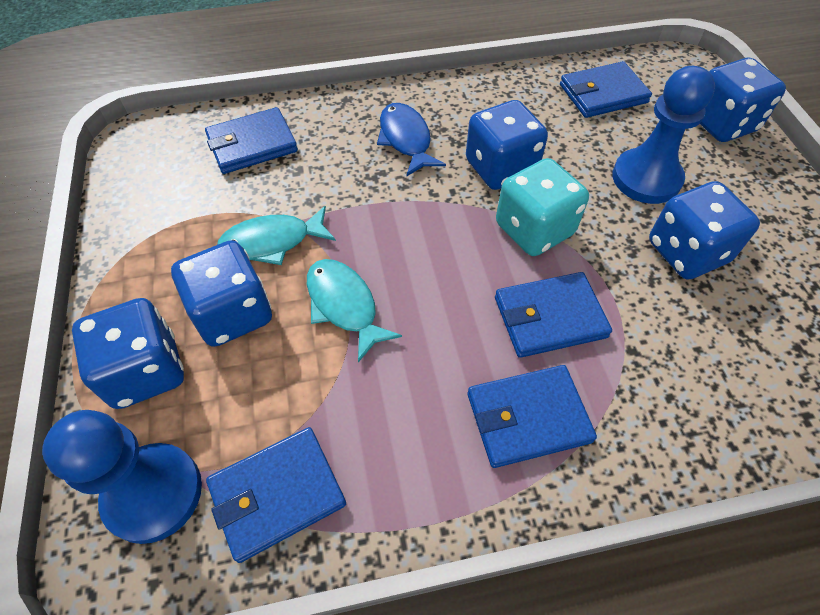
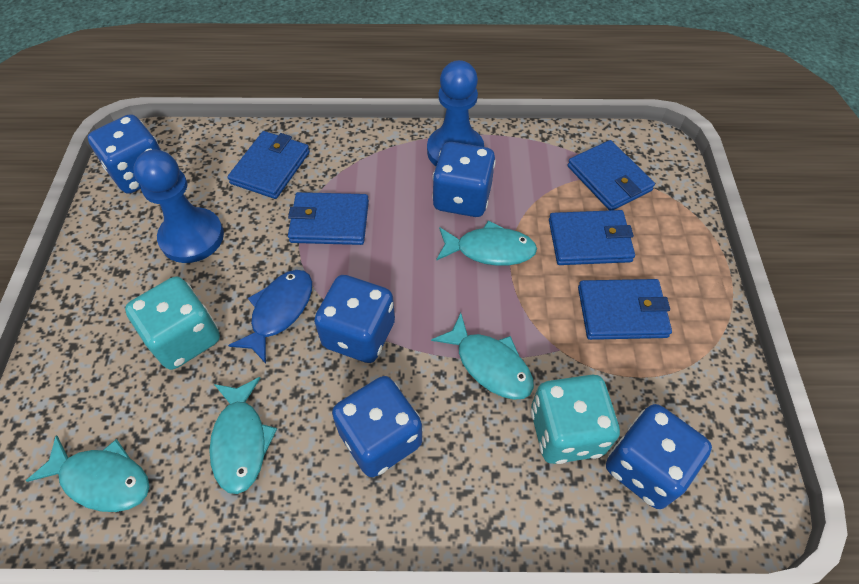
turquoise dice: 1 -> 2
turquoise fish: 2 -> 4

